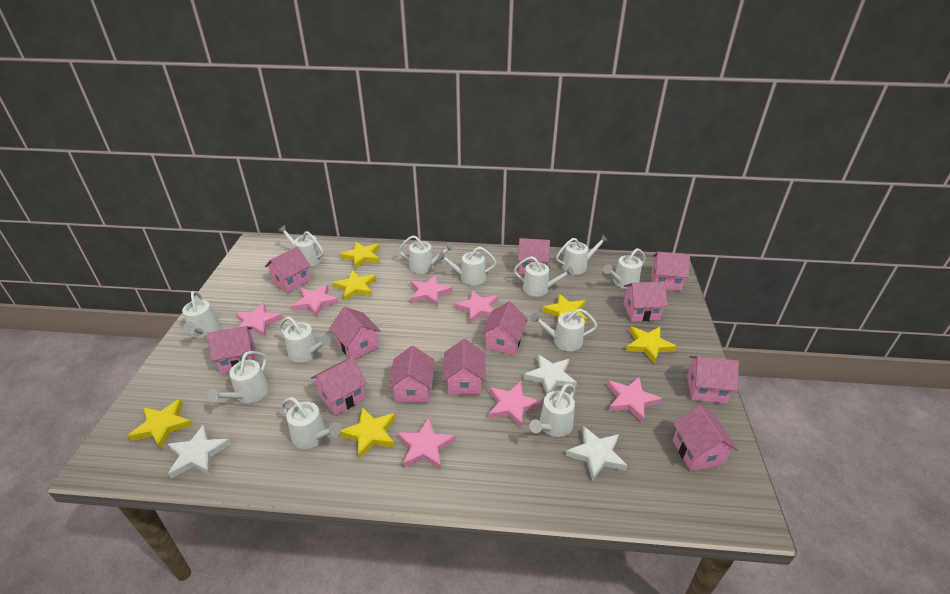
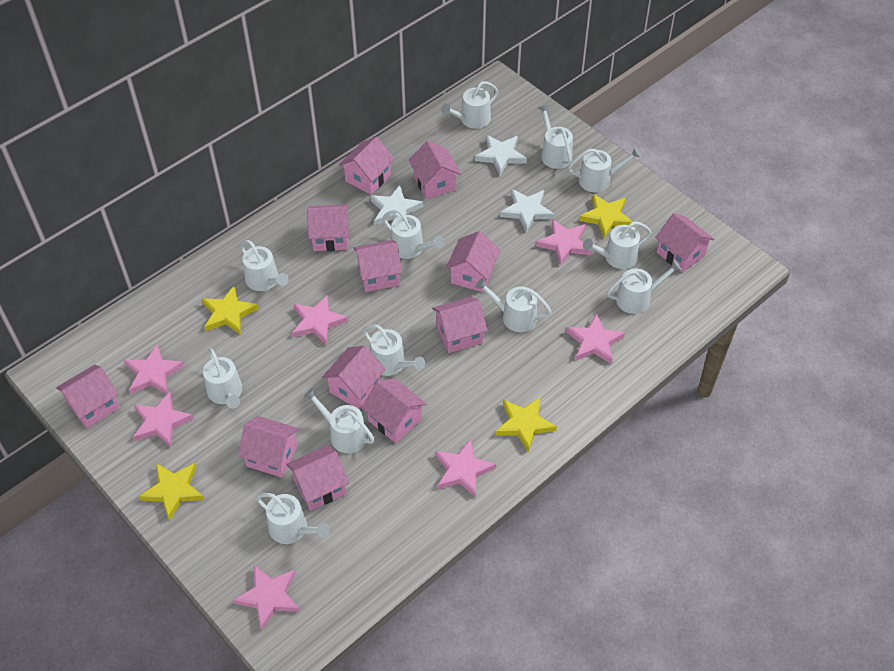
yellow star: 6 -> 4

